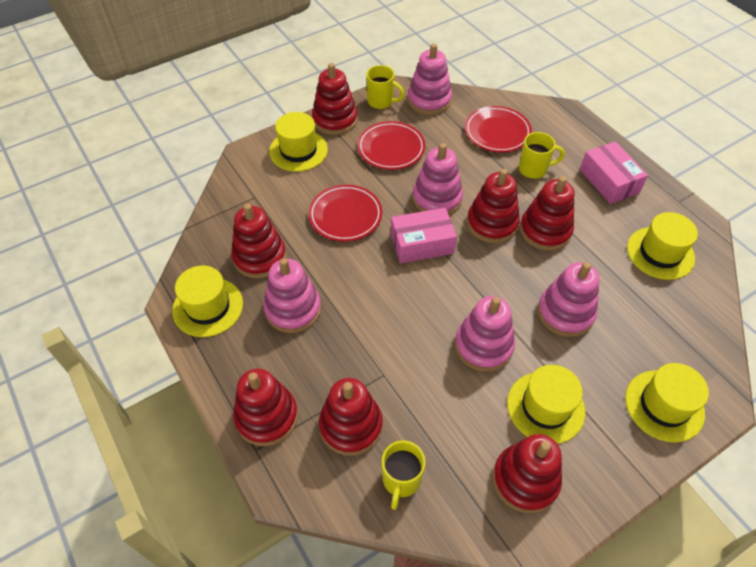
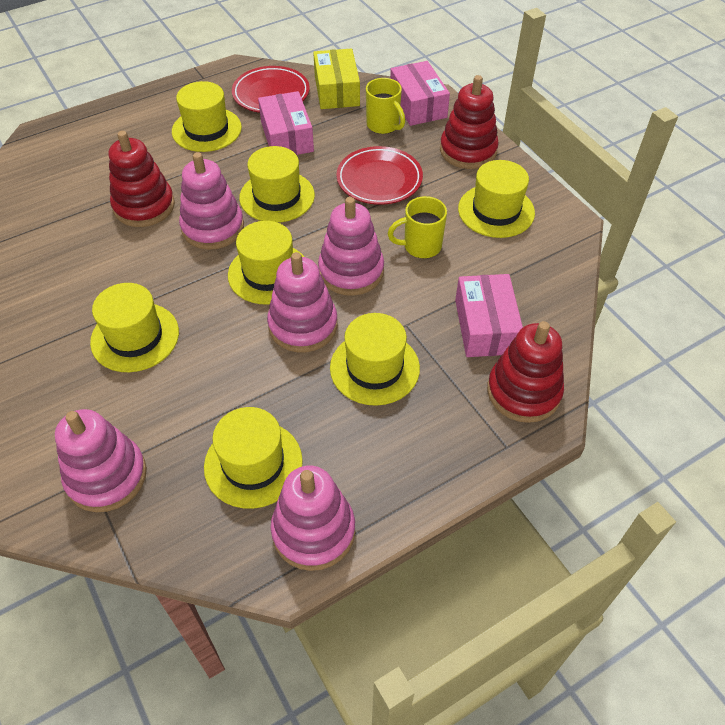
pink box: 2 -> 3
red plate: 3 -> 2
red stacking toy: 7 -> 3
yellow box: 0 -> 1
yellow hat: 5 -> 7
yellow mug: 3 -> 2

